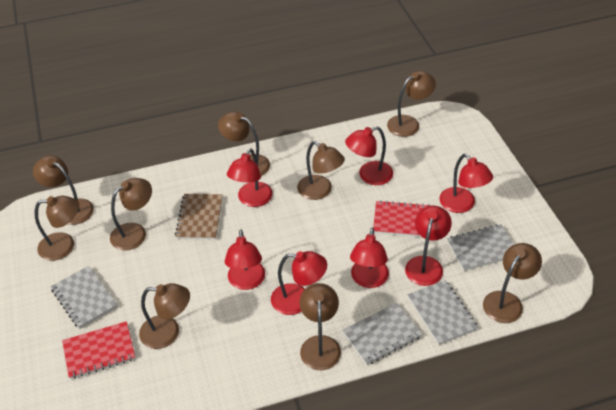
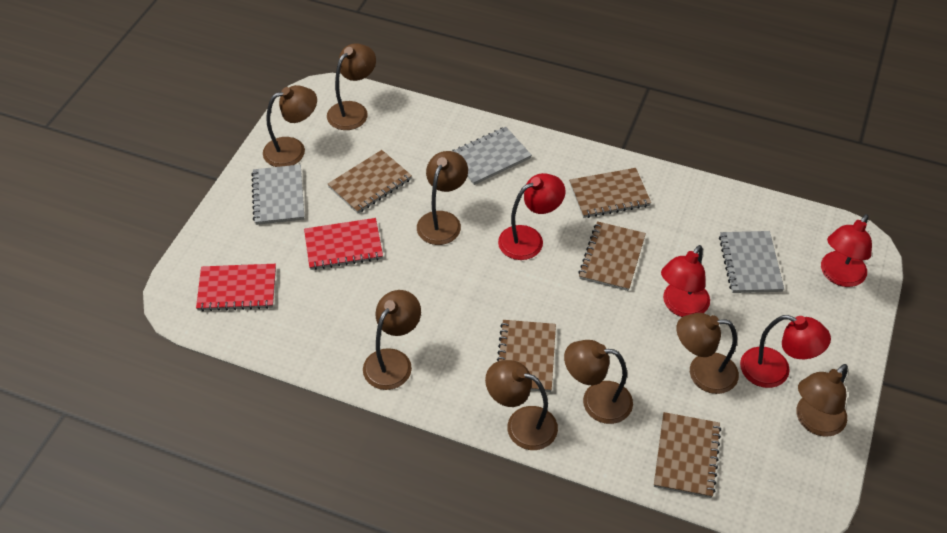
brown lamp: 9 -> 8
brown notebook: 1 -> 5
grey notebook: 4 -> 3
red lamp: 7 -> 4

